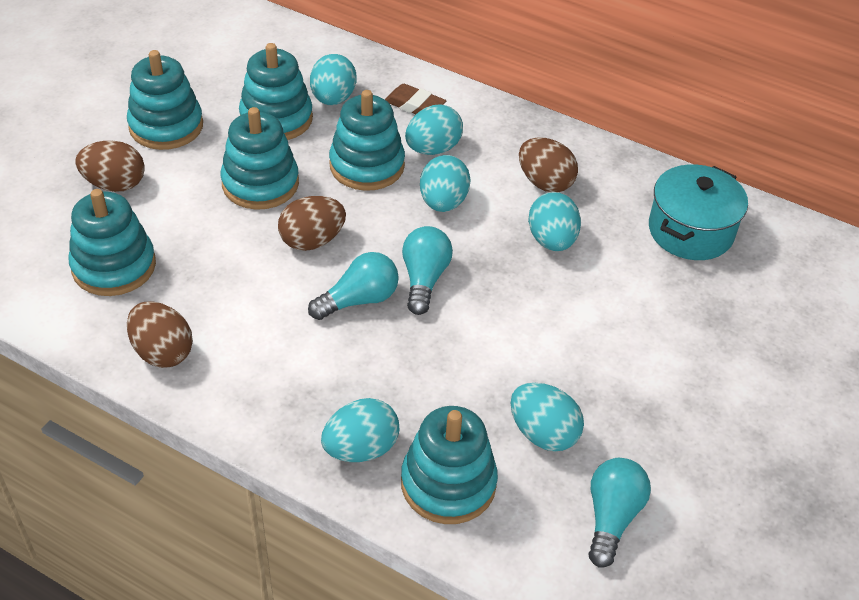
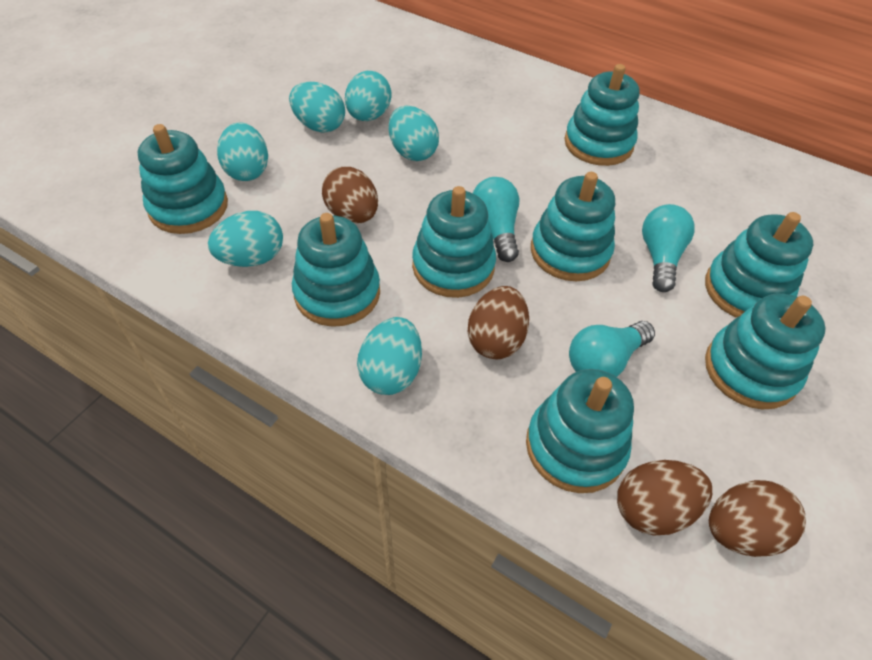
brown eraser: 1 -> 0
turquoise pot: 1 -> 0
turquoise stacking toy: 6 -> 8

